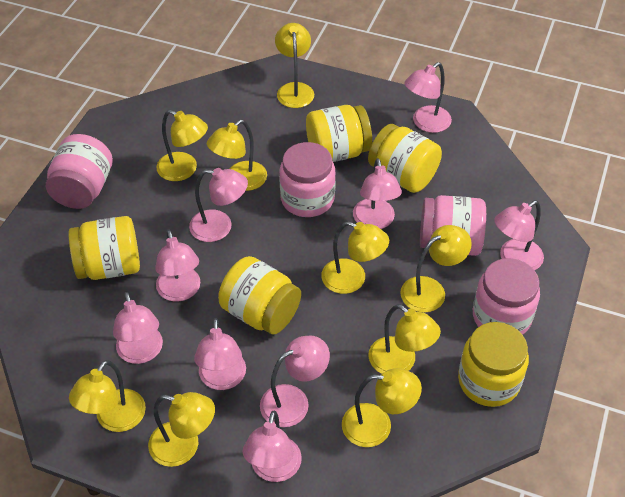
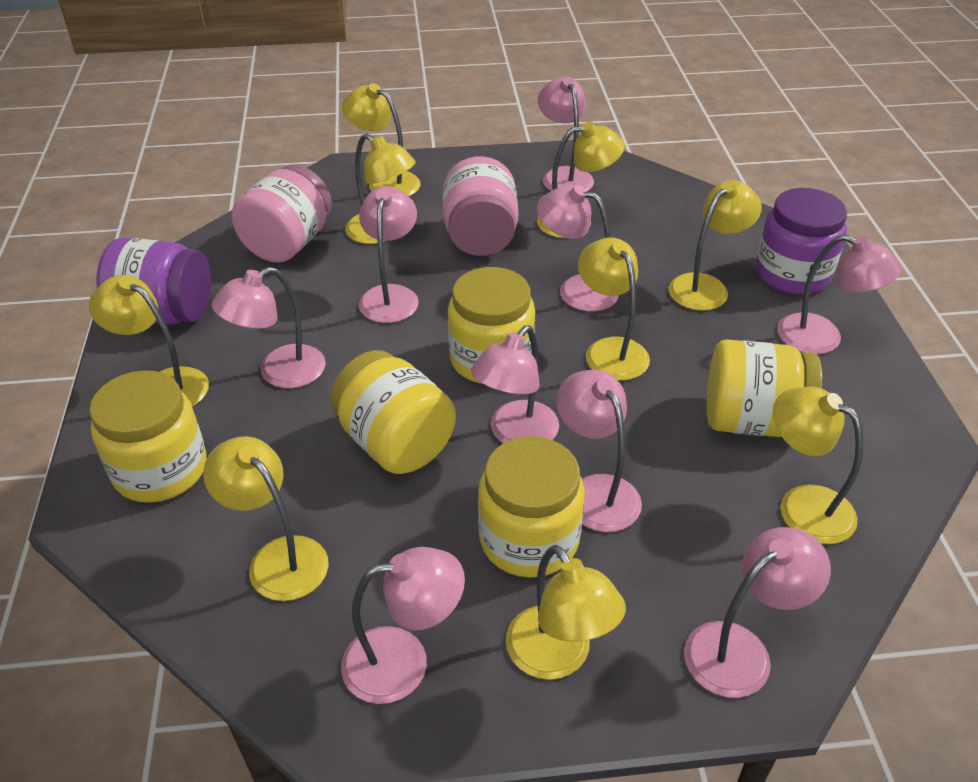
pink jar: 4 -> 2
purple jar: 0 -> 2

